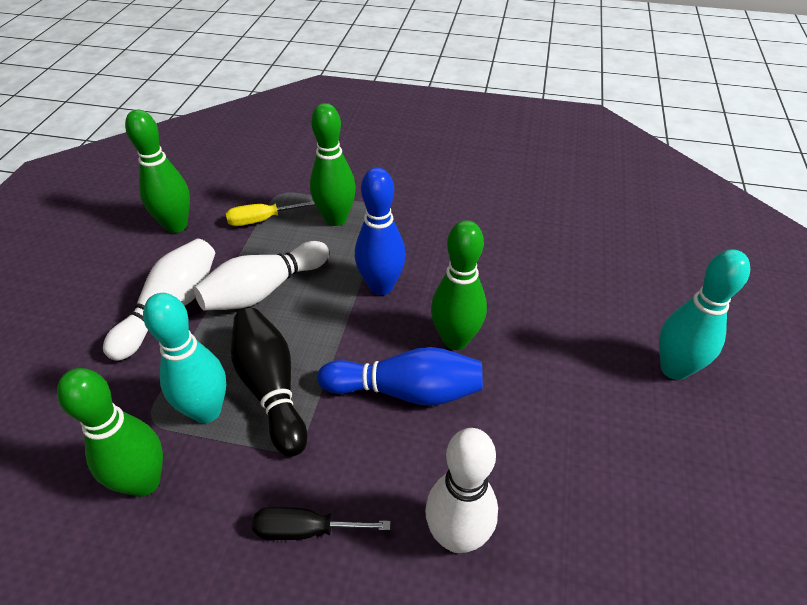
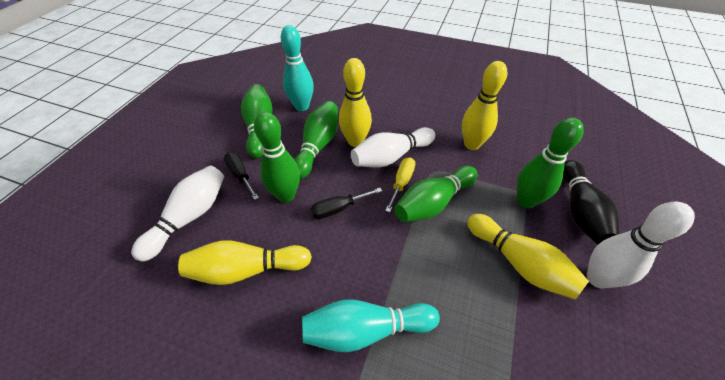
black screwdriver: 1 -> 2
blue bowling pin: 2 -> 0
green bowling pin: 4 -> 5
yellow bowling pin: 0 -> 4

